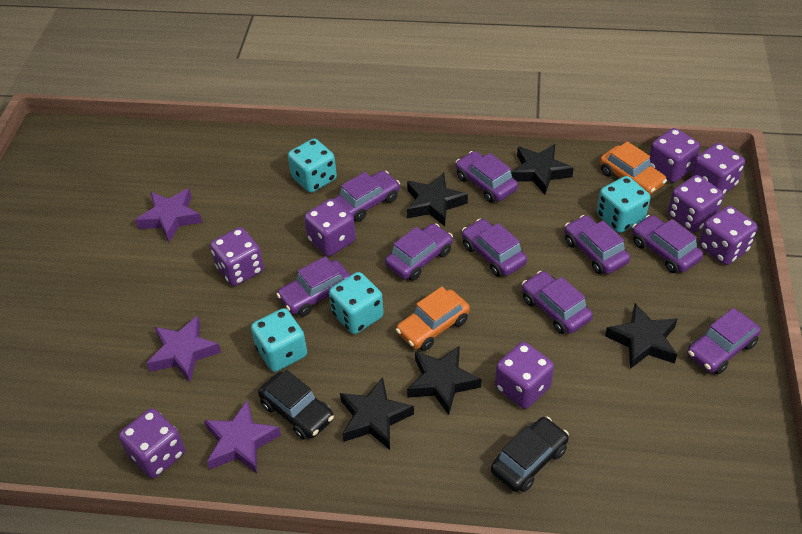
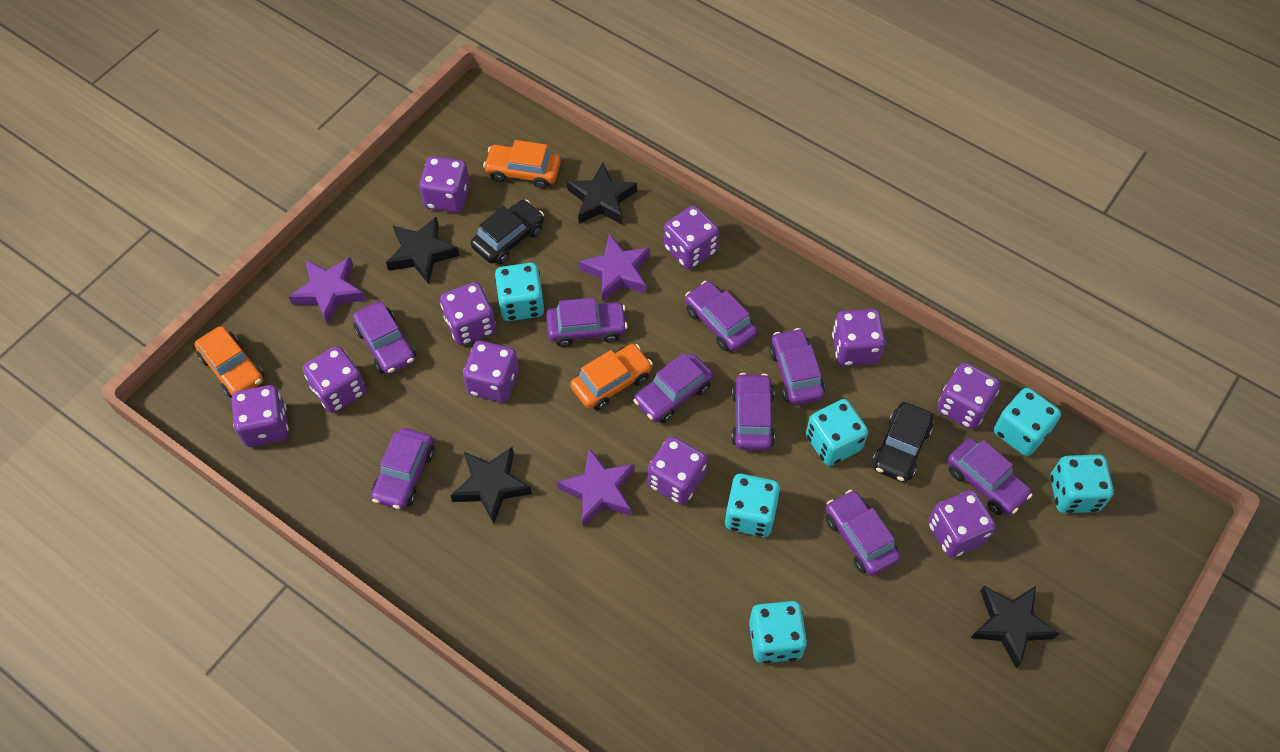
black star: 5 -> 4
orange car: 2 -> 3
purple dice: 8 -> 10
turquoise dice: 4 -> 6

